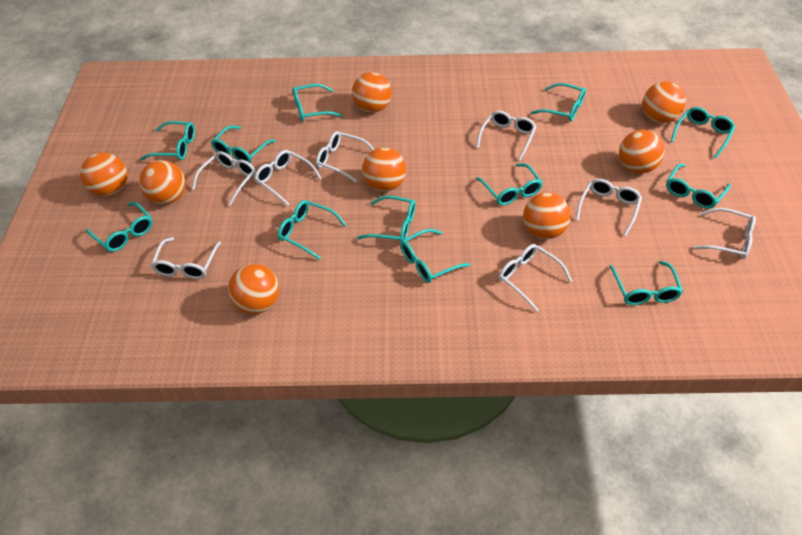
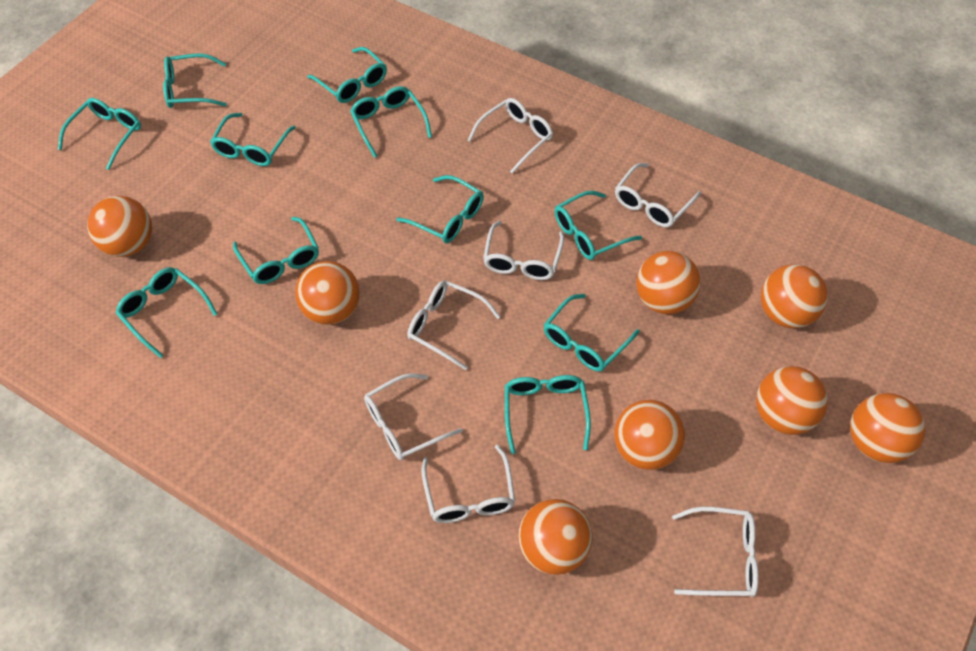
turquoise glasses: 12 -> 11
white glasses: 8 -> 7

